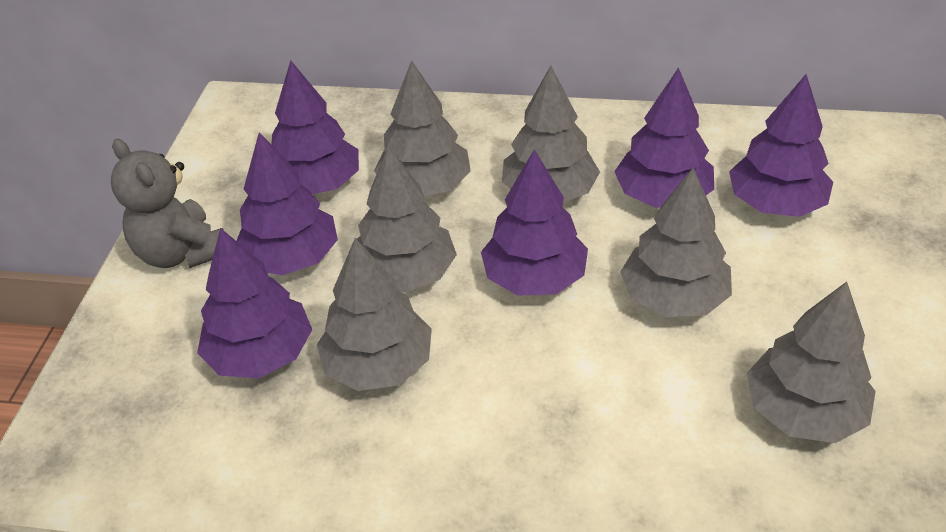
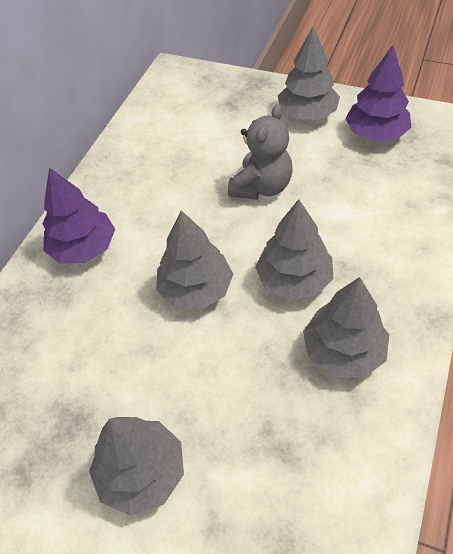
grey tree: 6 -> 5
purple tree: 6 -> 2

